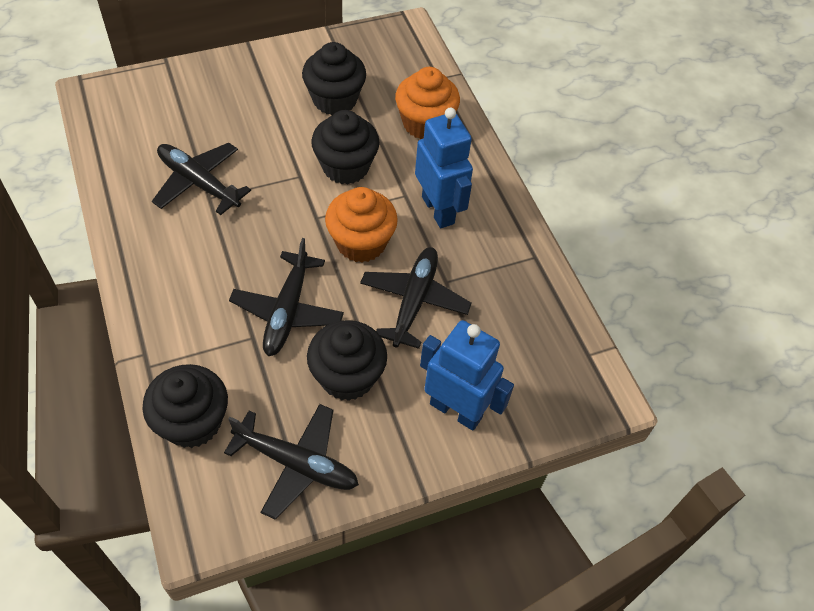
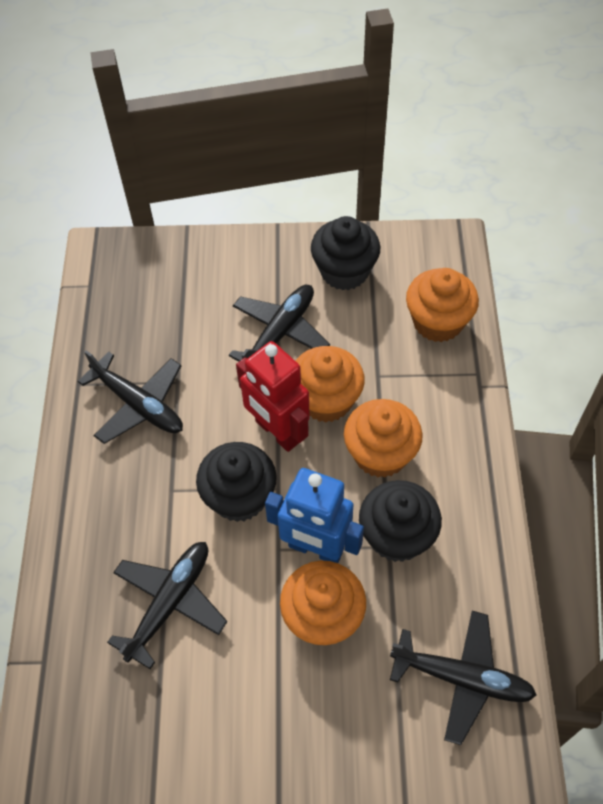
black cupcake: 4 -> 3
blue robot: 2 -> 1
orange cupcake: 2 -> 4
red robot: 0 -> 1

